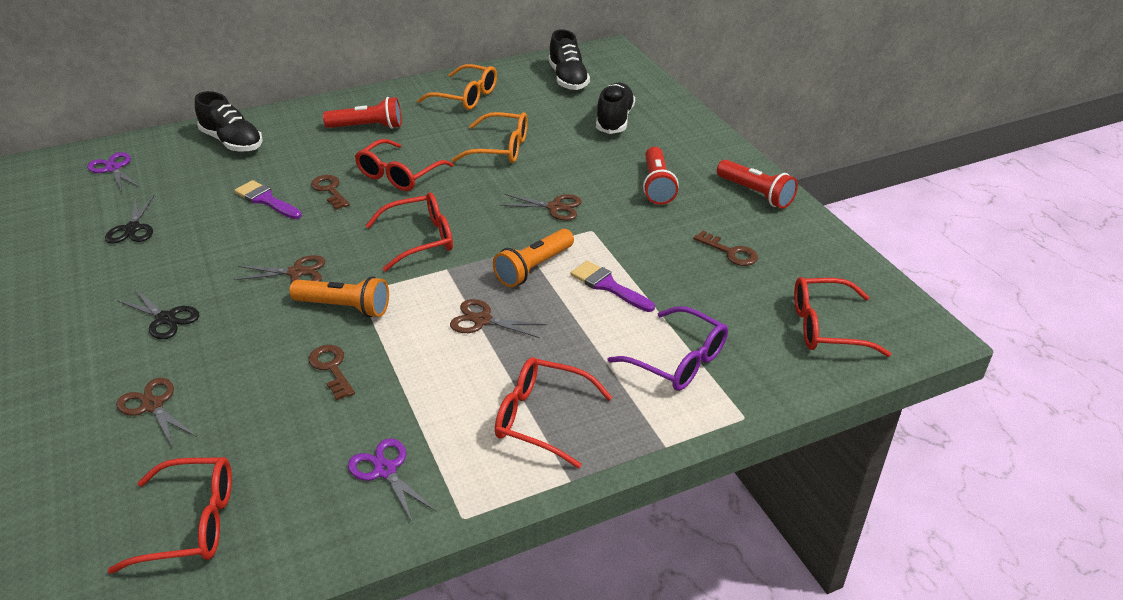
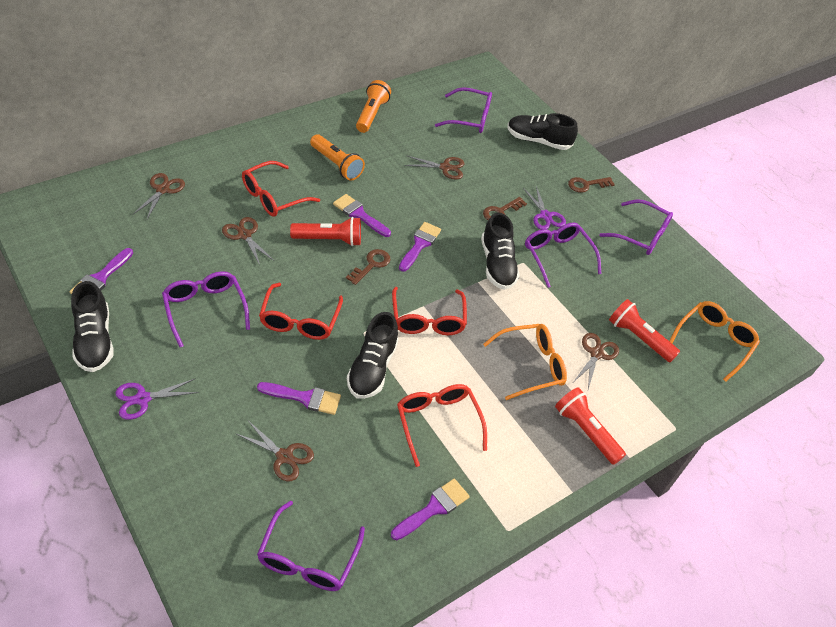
black scissors: 2 -> 0
black shoe: 3 -> 4
brown scissors: 4 -> 5
purple brush: 2 -> 5
purple glasses: 1 -> 5
red glasses: 5 -> 4

